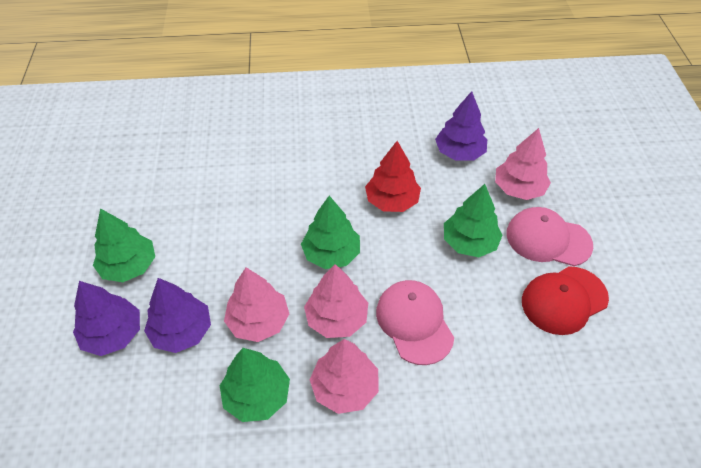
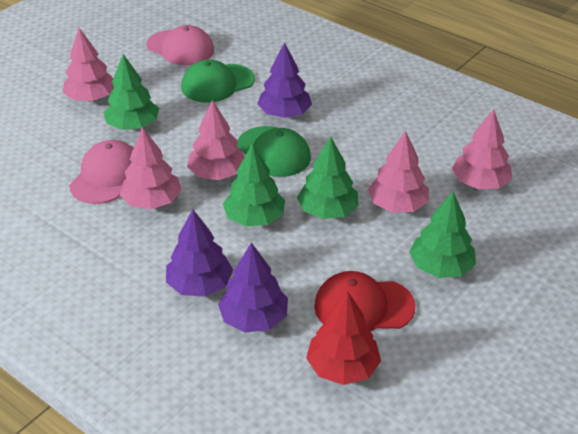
green cap: 0 -> 2
pink tree: 4 -> 5

